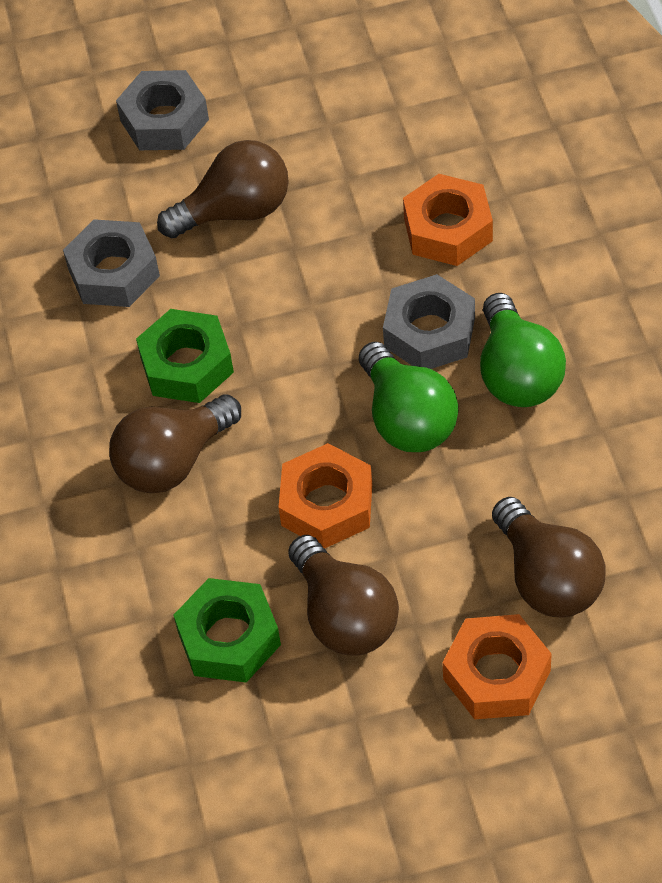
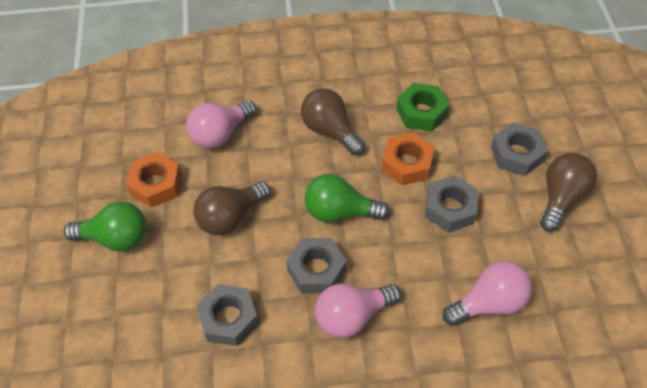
brown light bulb: 4 -> 3
green nut: 2 -> 1
grey nut: 3 -> 4
orange nut: 3 -> 2
pink light bulb: 0 -> 3

